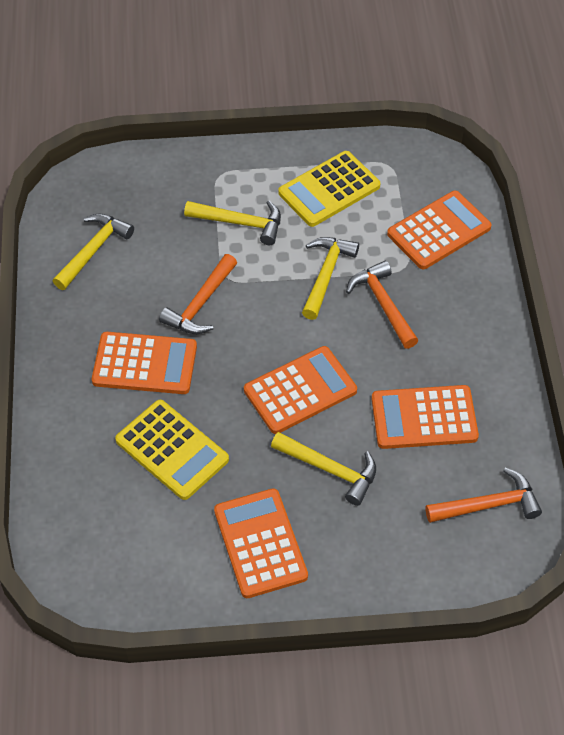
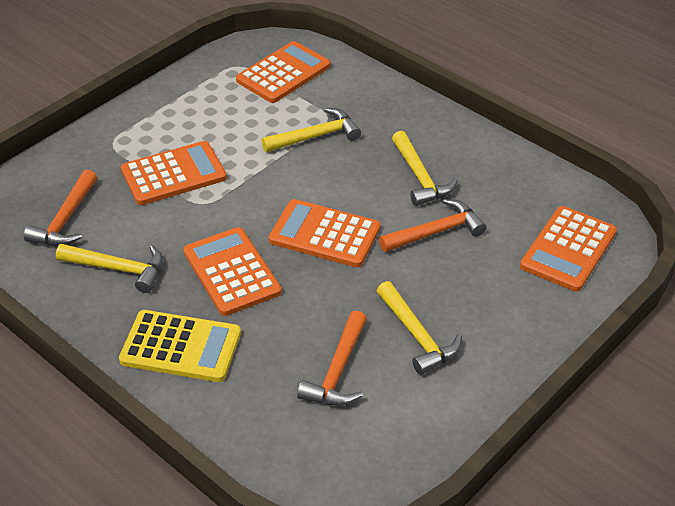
yellow calculator: 2 -> 1

